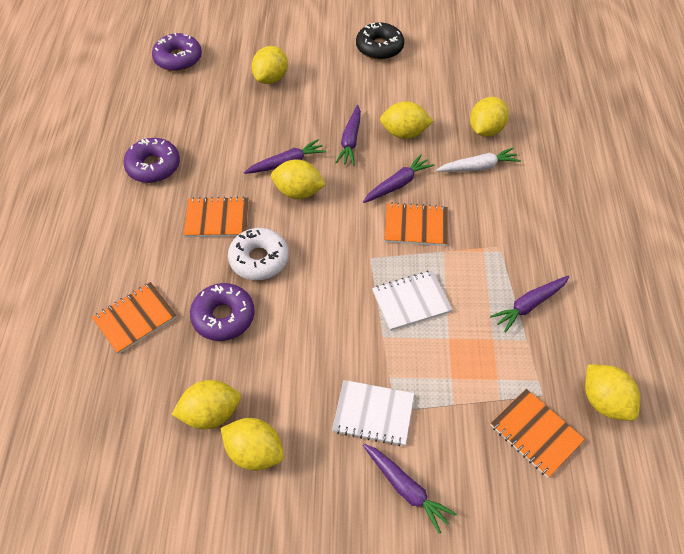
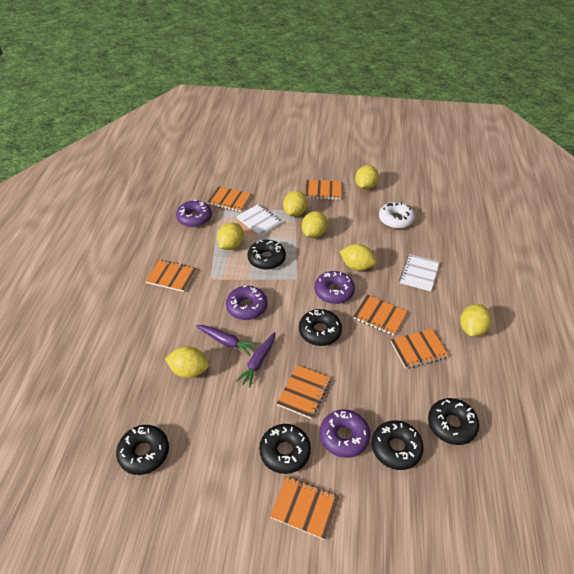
black donut: 1 -> 6
orange notebook: 4 -> 7
purple carrot: 5 -> 2
purple donut: 3 -> 4
white carrot: 1 -> 0

